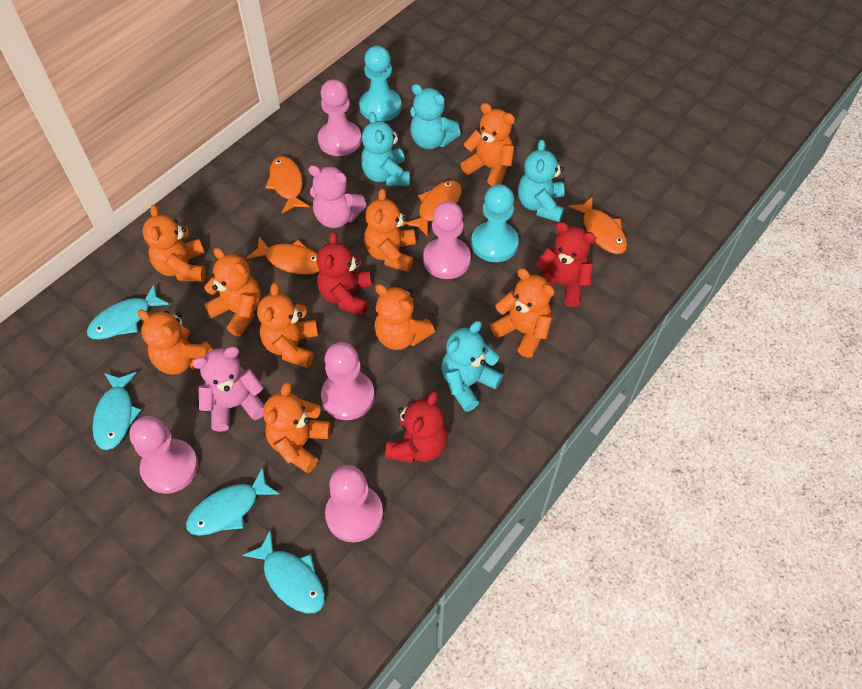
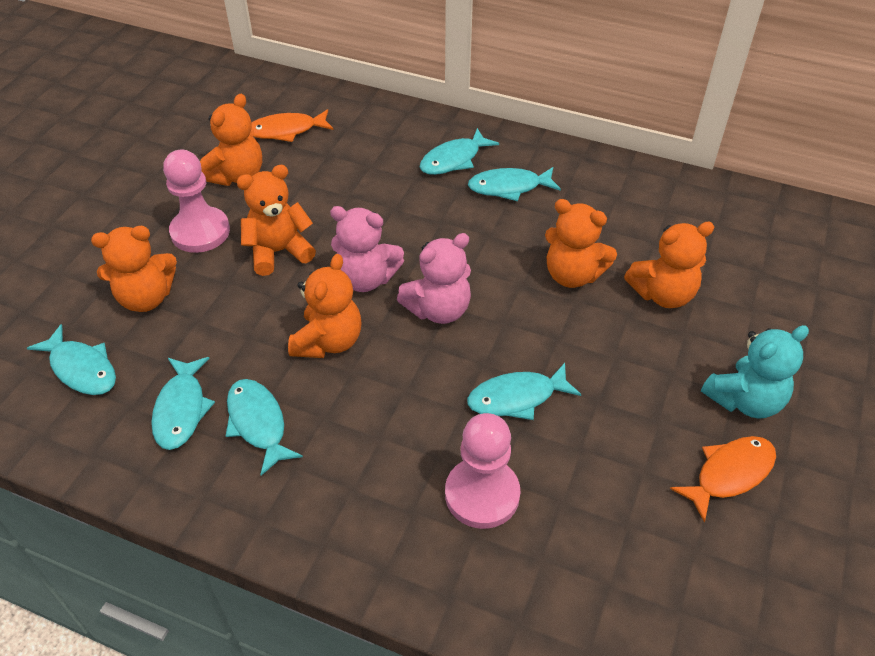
orange fish: 4 -> 2
orange teddy bear: 9 -> 6
pink pawn: 5 -> 2
red teddy bear: 3 -> 0
turquoise fish: 4 -> 6
turquoise pawn: 2 -> 0
turquoise teddy bear: 4 -> 1

